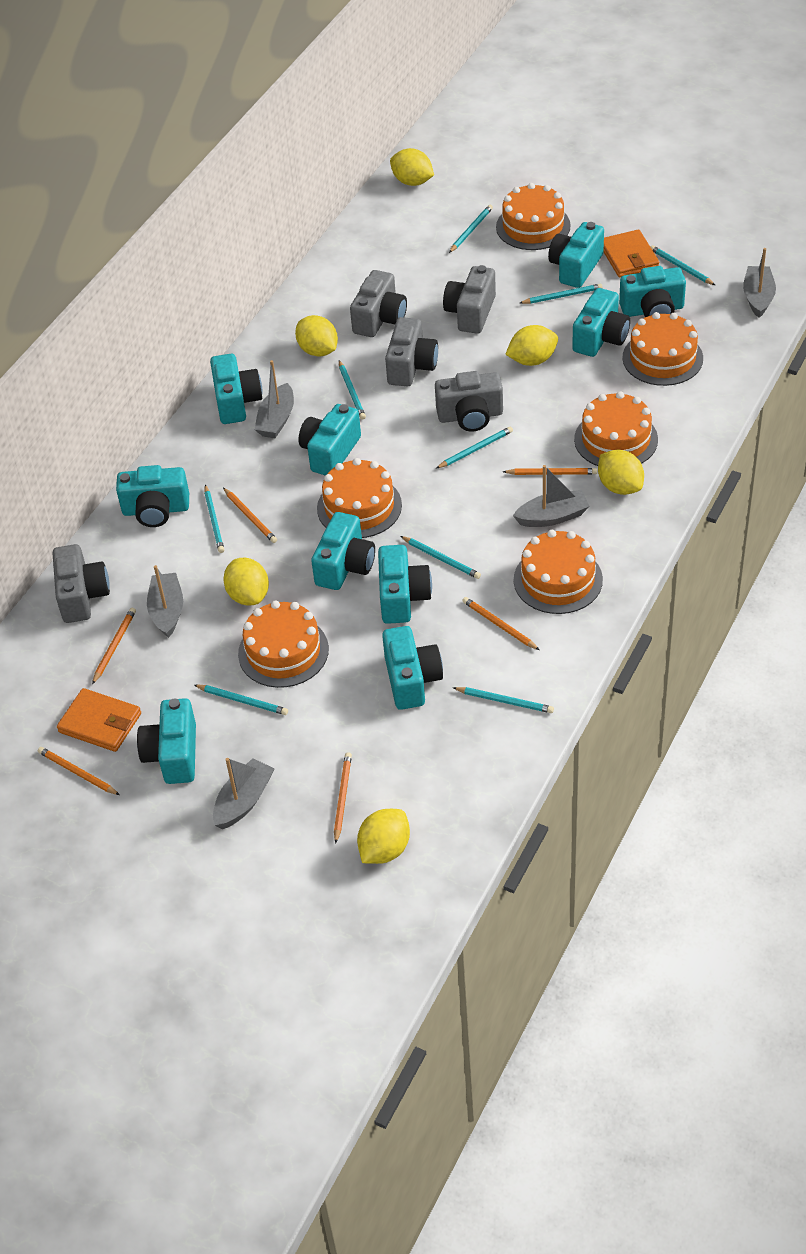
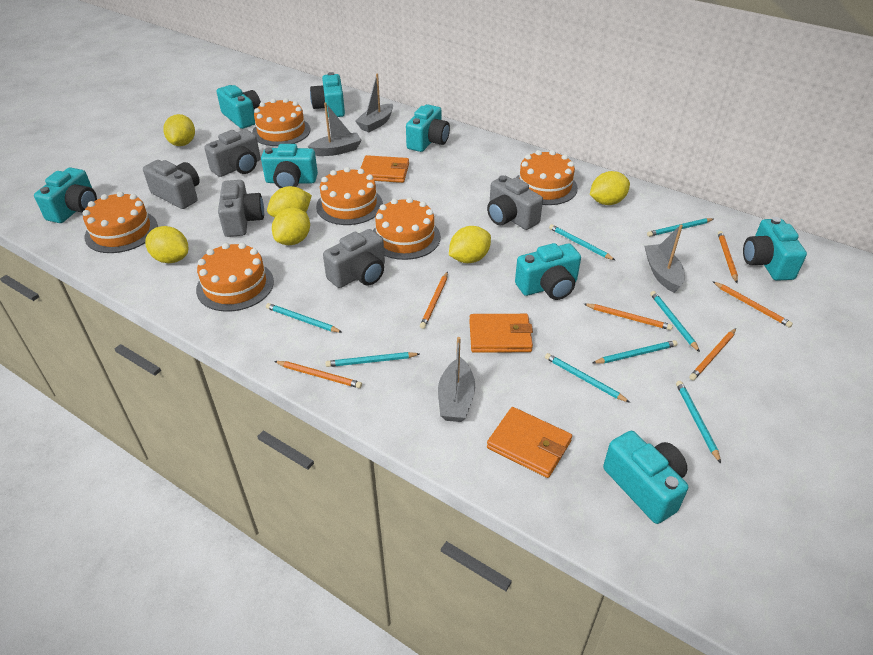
grey boat: 5 -> 4
orange wallet: 2 -> 3
turquoise camera: 10 -> 8
turquoise pencil: 9 -> 8

